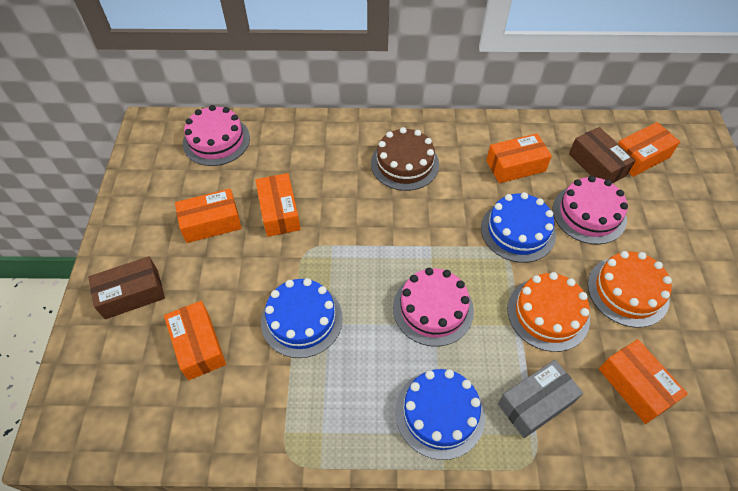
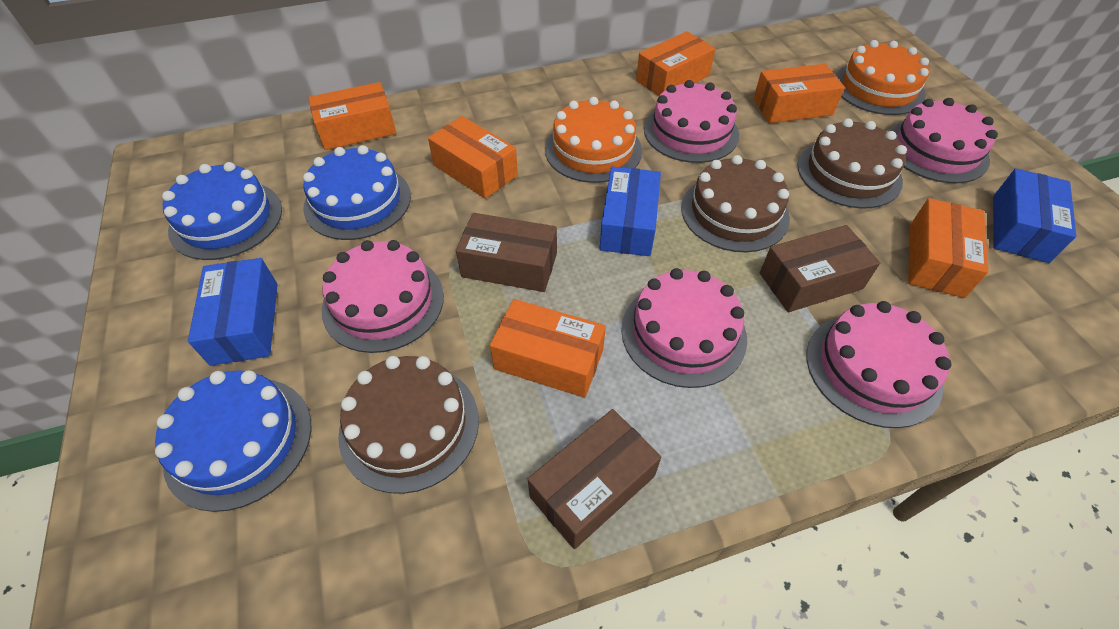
blue box: 0 -> 3
brown box: 2 -> 3
brown cake: 1 -> 3
grey box: 1 -> 0
pink cake: 3 -> 5

